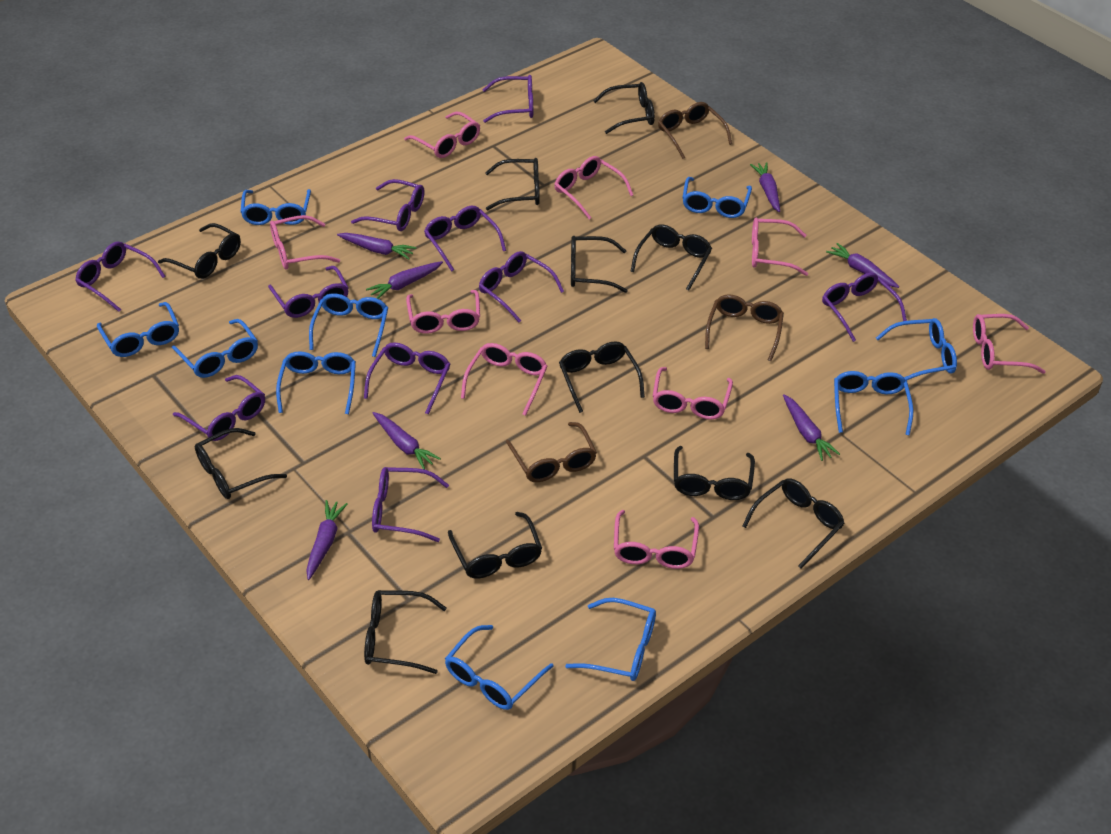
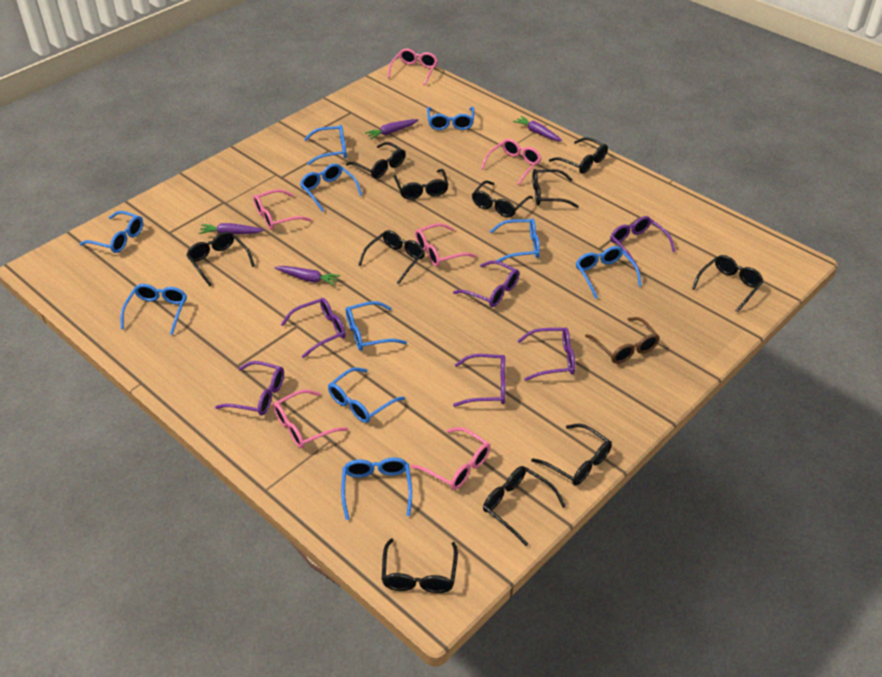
brown glasses: 3 -> 1
pink glasses: 9 -> 6
purple carrot: 7 -> 4
purple glasses: 10 -> 6

